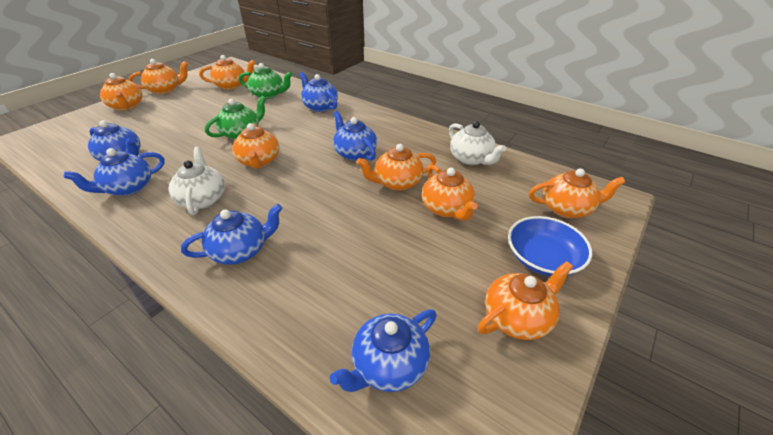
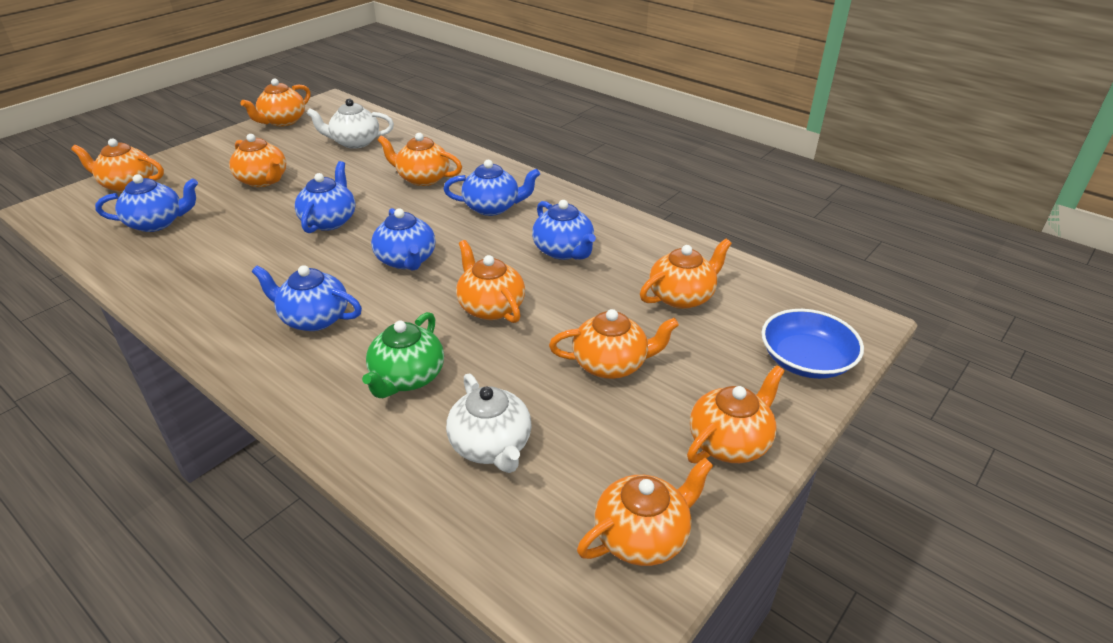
green teapot: 2 -> 1
orange teapot: 8 -> 9

